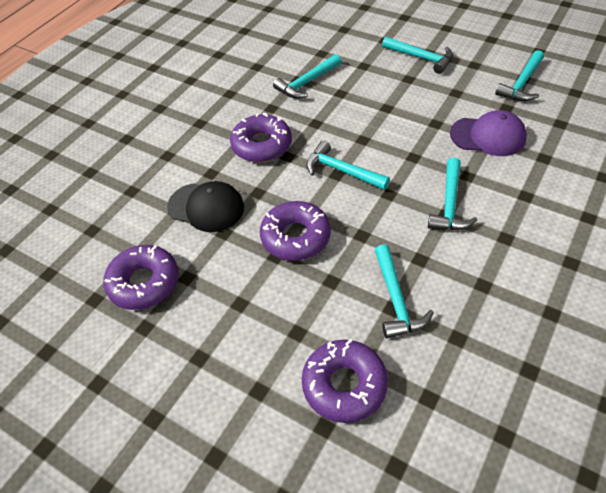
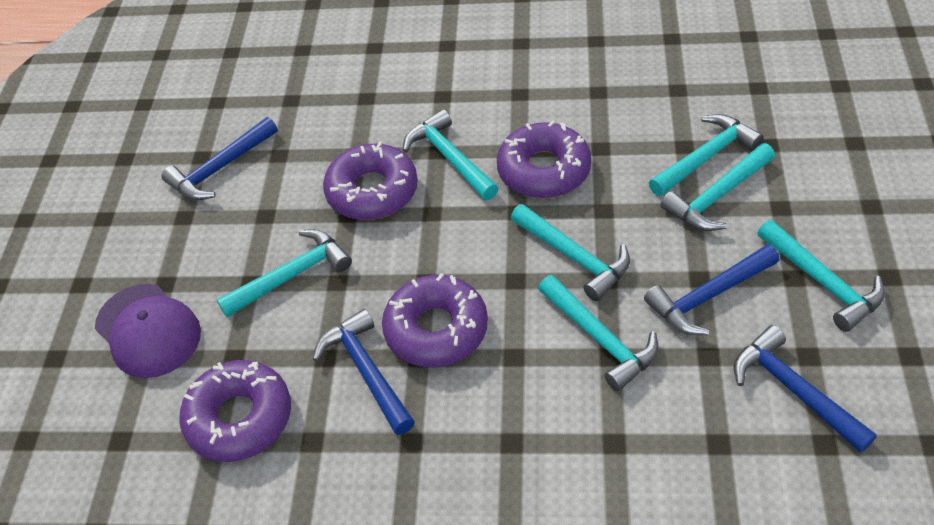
black cap: 1 -> 0
blue hammer: 0 -> 4
turquoise hammer: 6 -> 7

